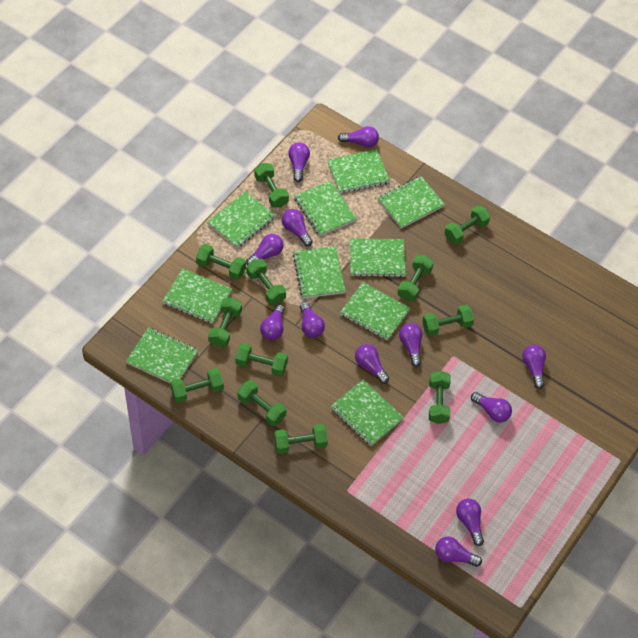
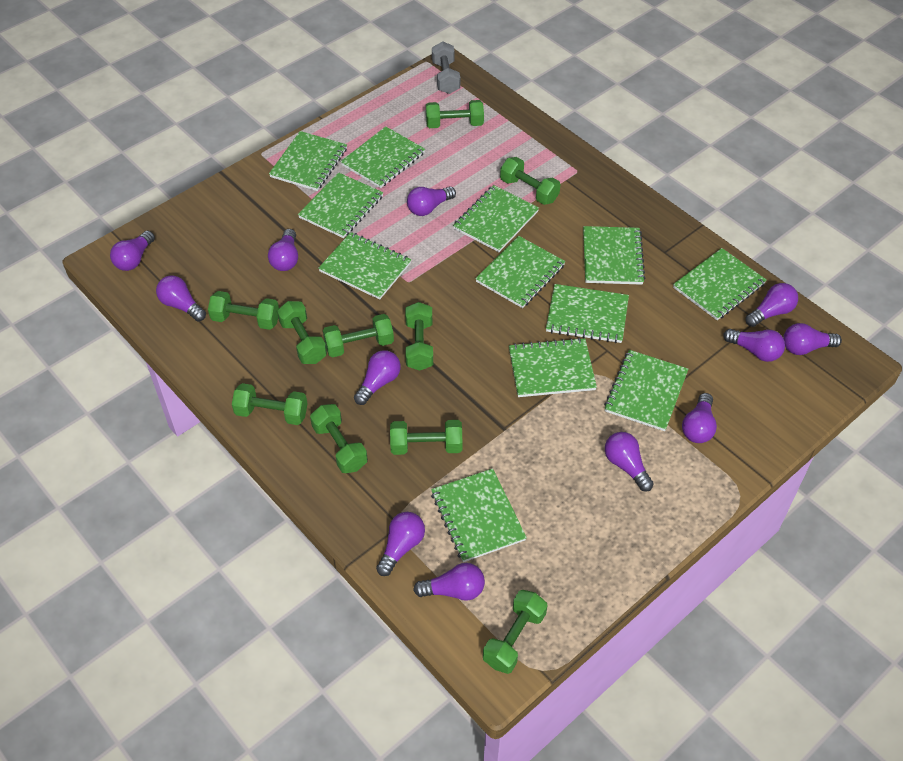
green dumbbell: 12 -> 10
green notebook: 10 -> 12
grey dumbbell: 0 -> 1

